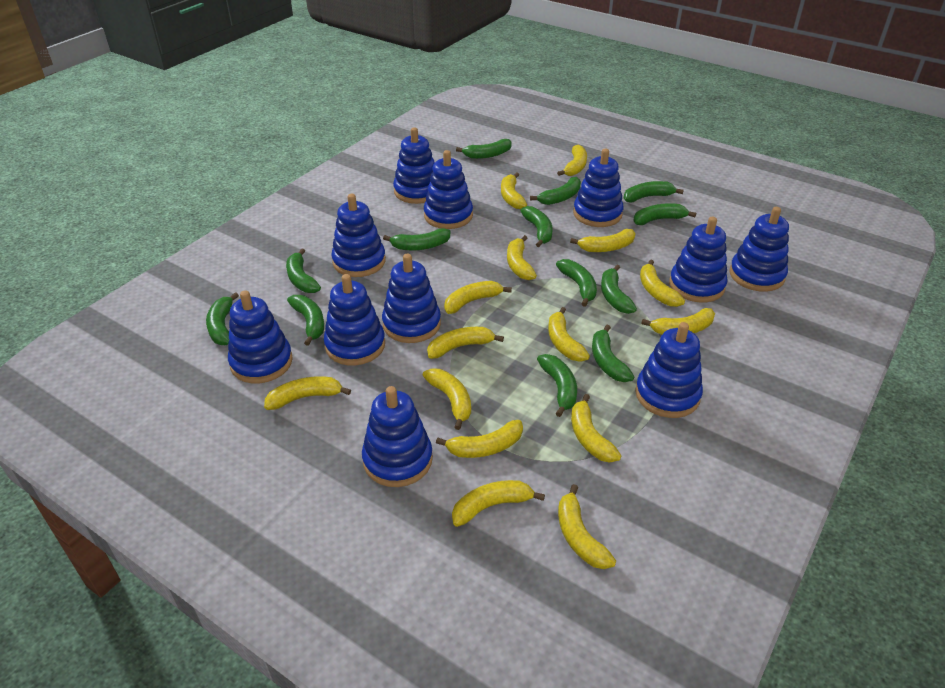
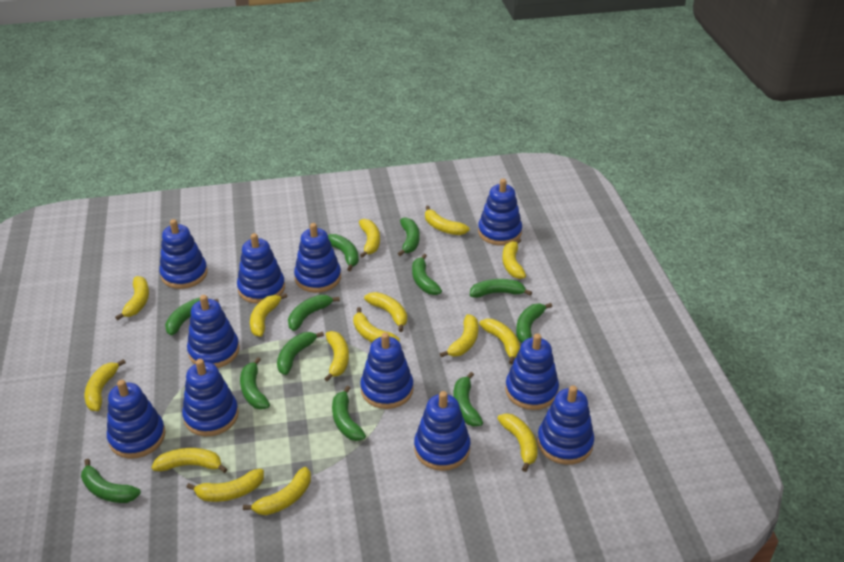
green banana: 13 -> 12

